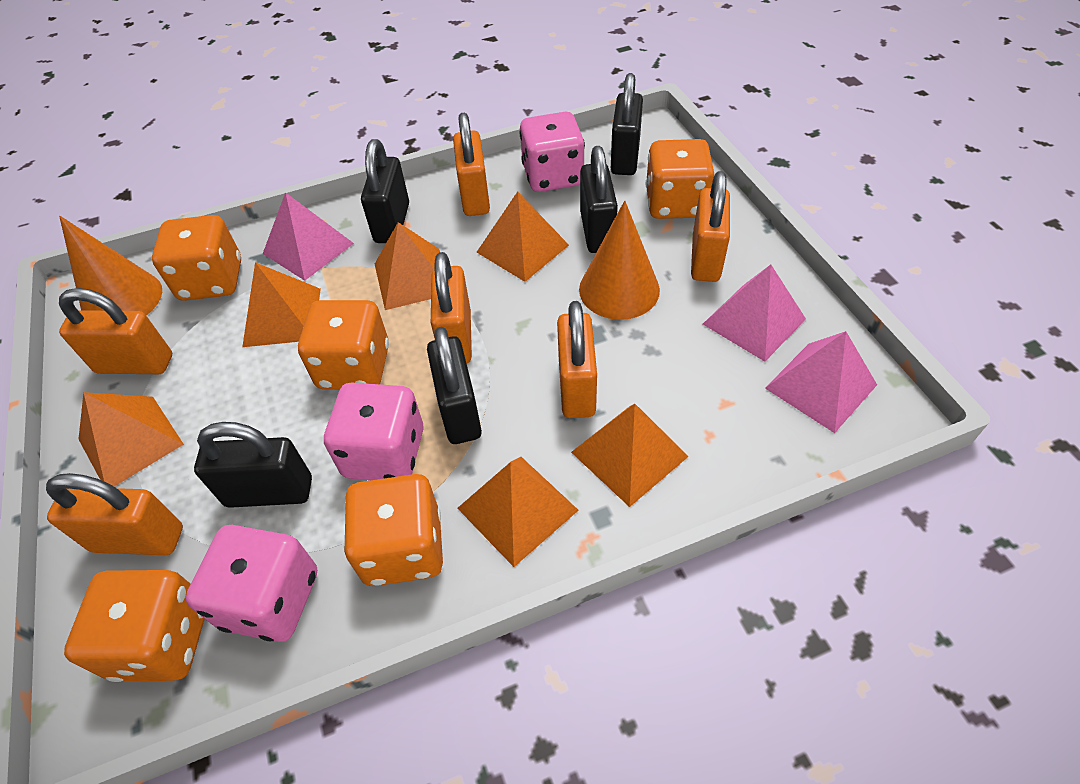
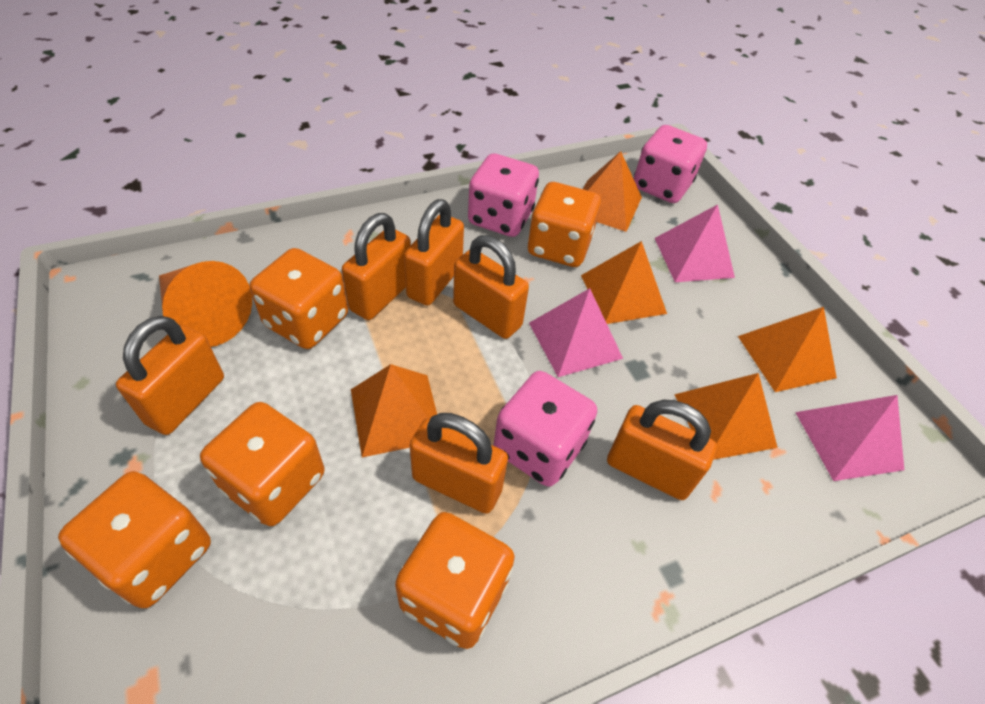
black padlock: 5 -> 0
orange cone: 2 -> 1
orange pyramid: 6 -> 5

